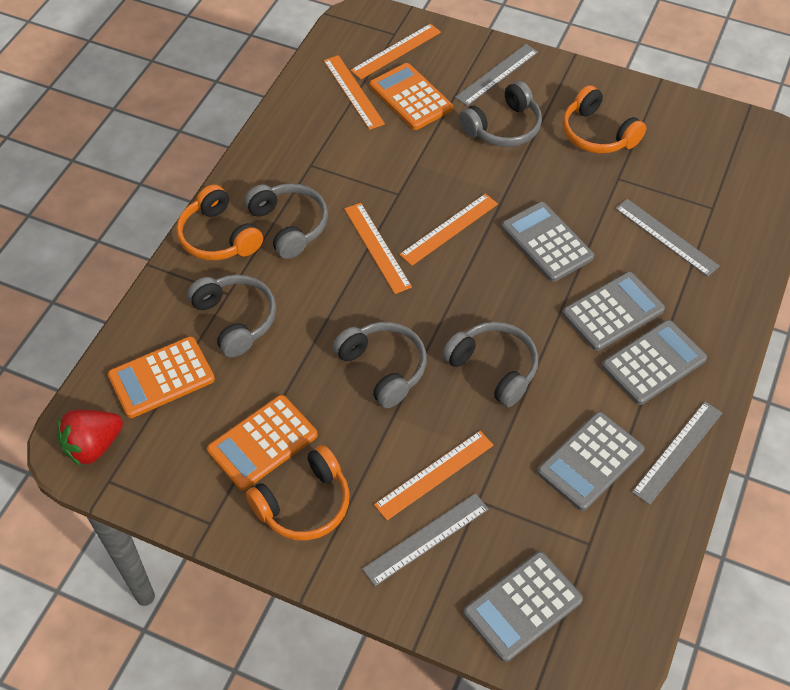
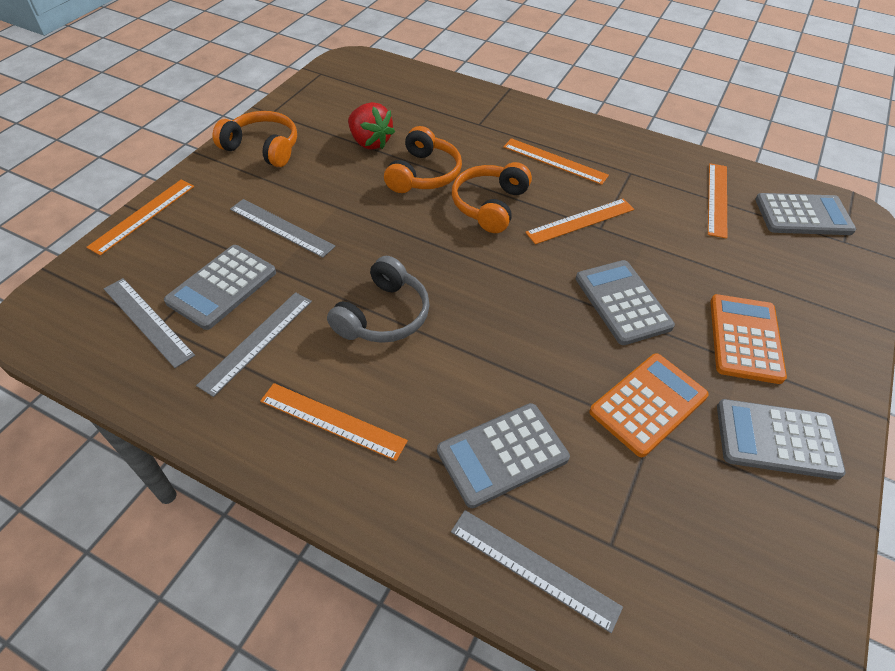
grey headphones: 5 -> 1
orange calculator: 3 -> 2

